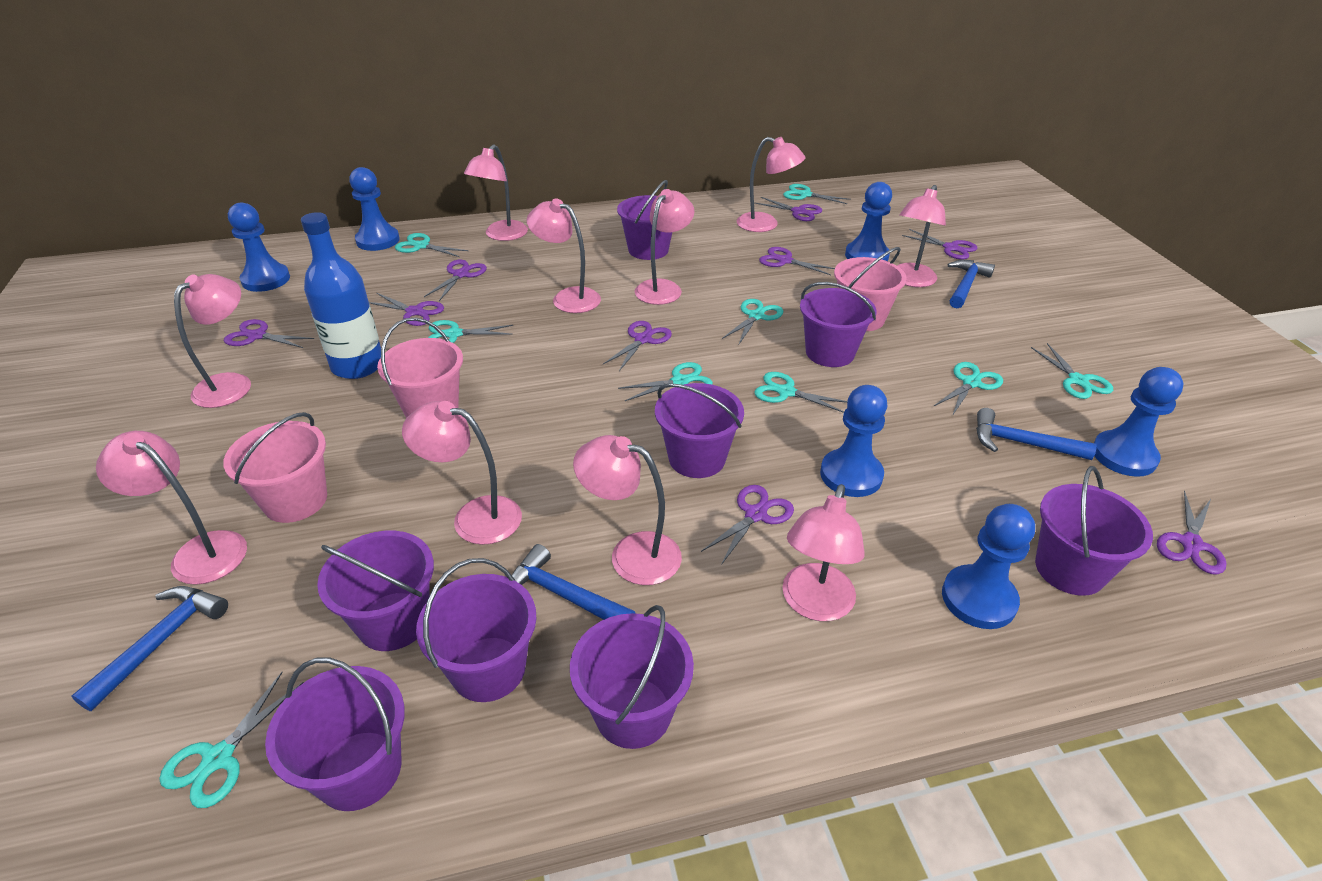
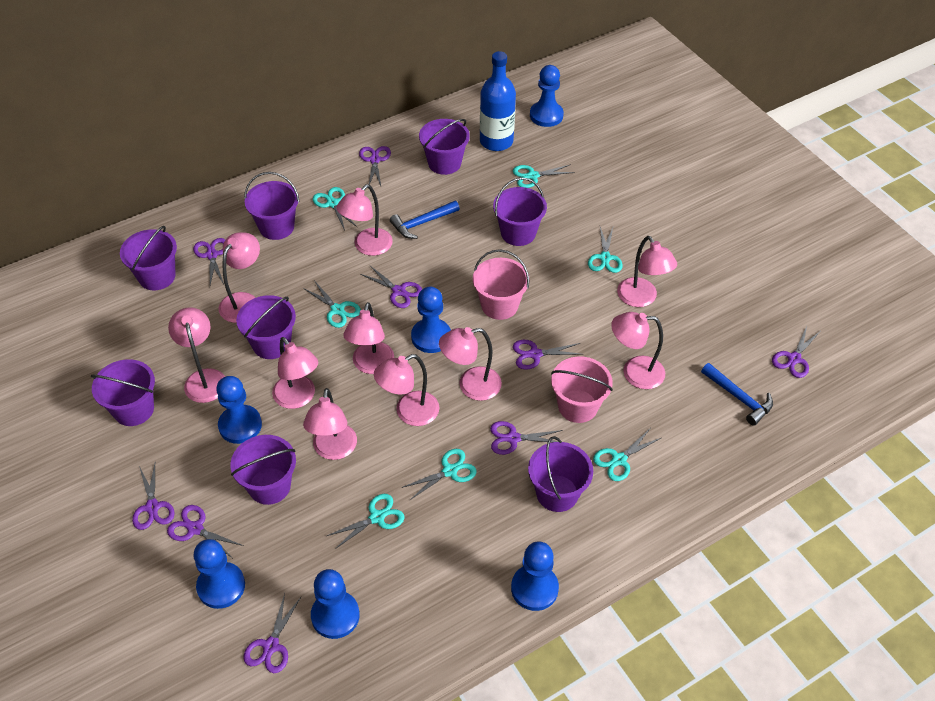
blue hammer: 4 -> 2
pink bucket: 3 -> 2
turquoise scissors: 9 -> 7

